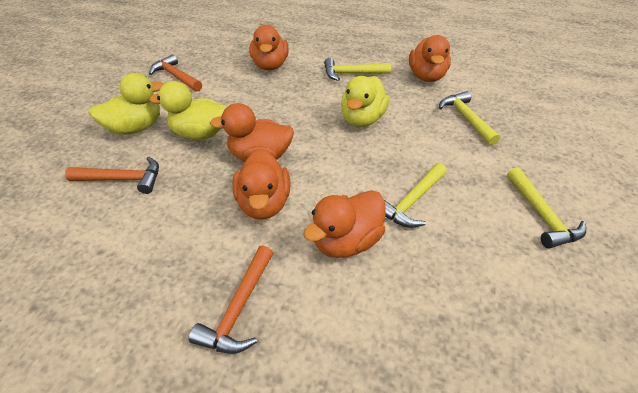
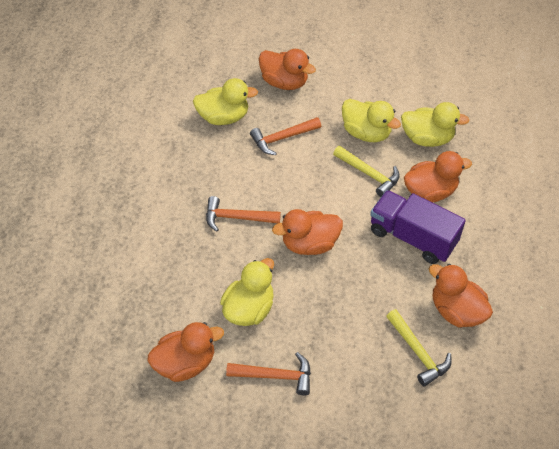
purple truck: 0 -> 1
yellow duck: 3 -> 4
yellow hammer: 4 -> 2

